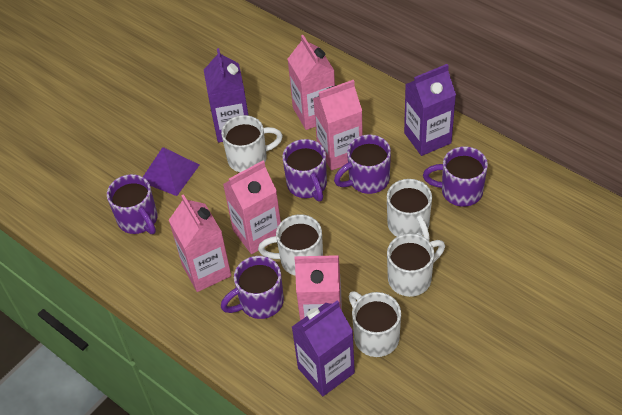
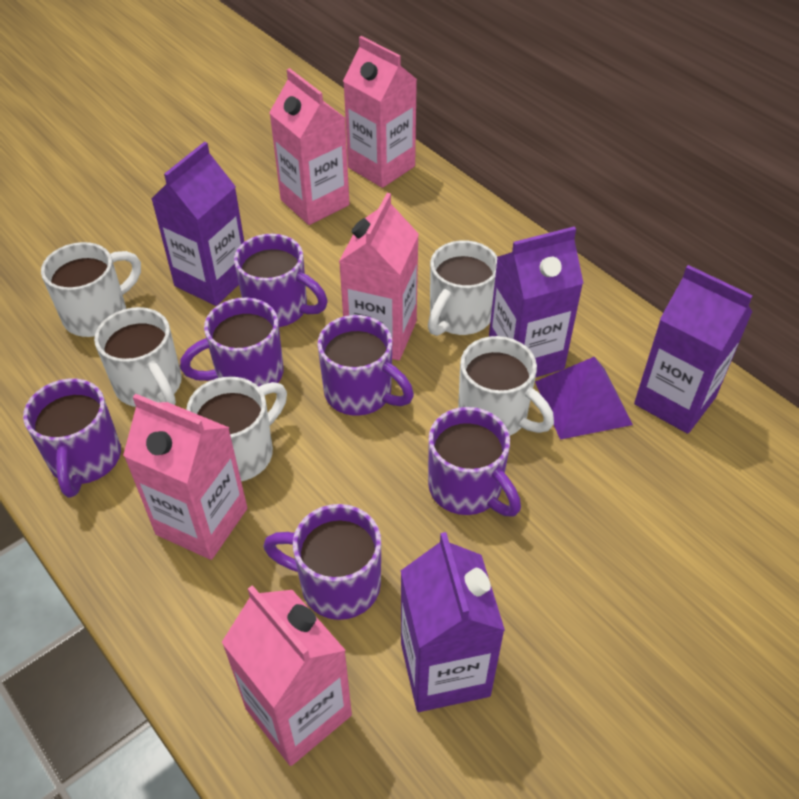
purple carton: 3 -> 4
purple mug: 5 -> 6

